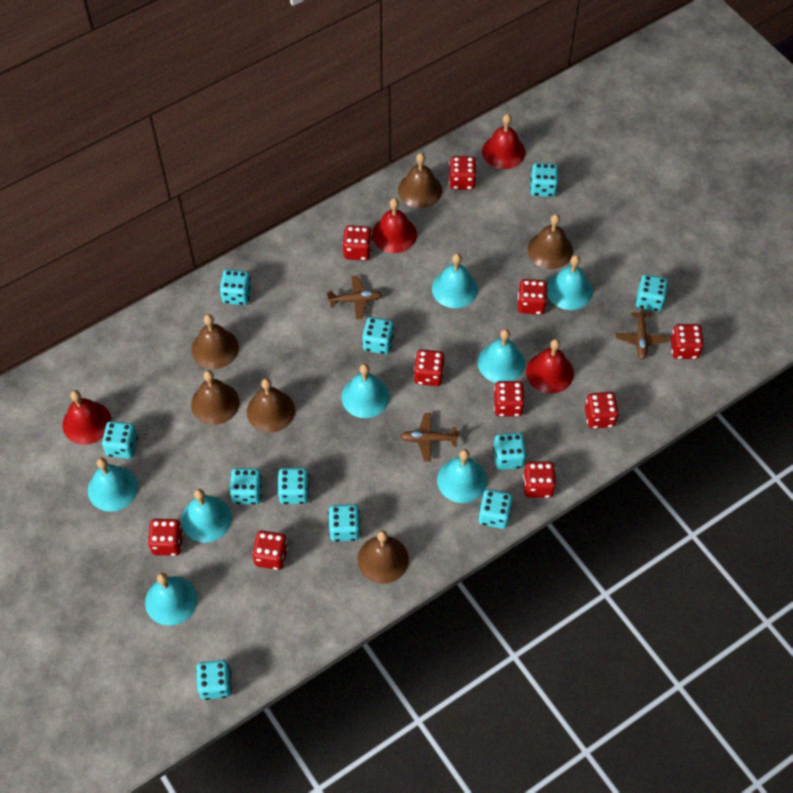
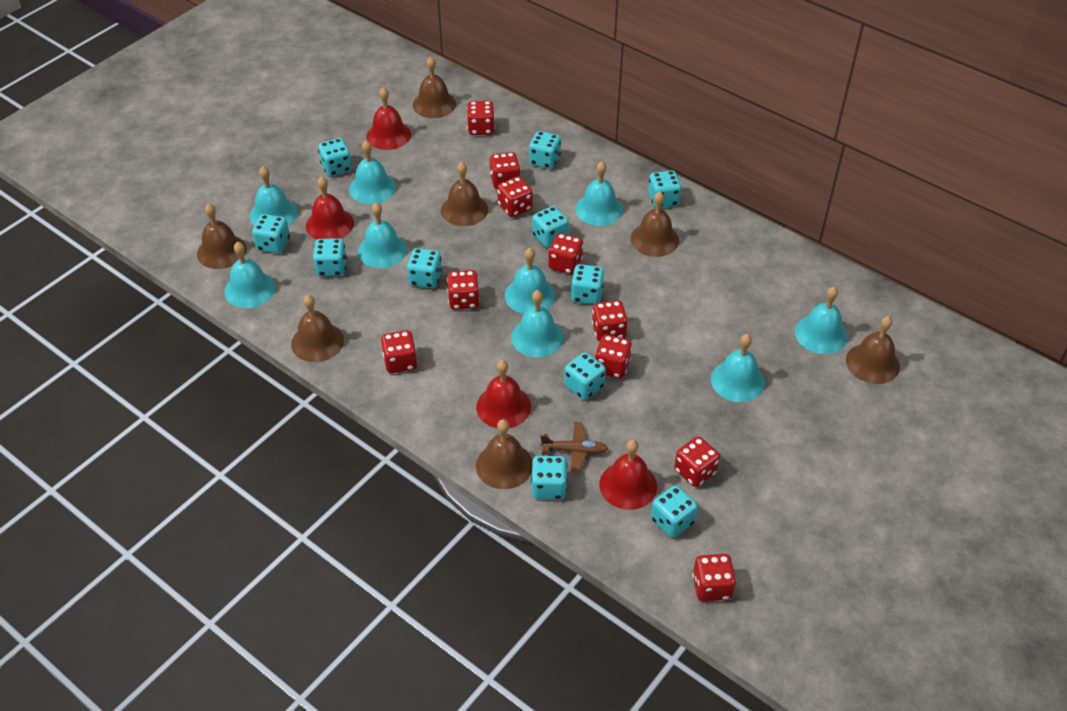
brown bell: 6 -> 7
brown plane: 3 -> 1
turquoise bell: 8 -> 9

